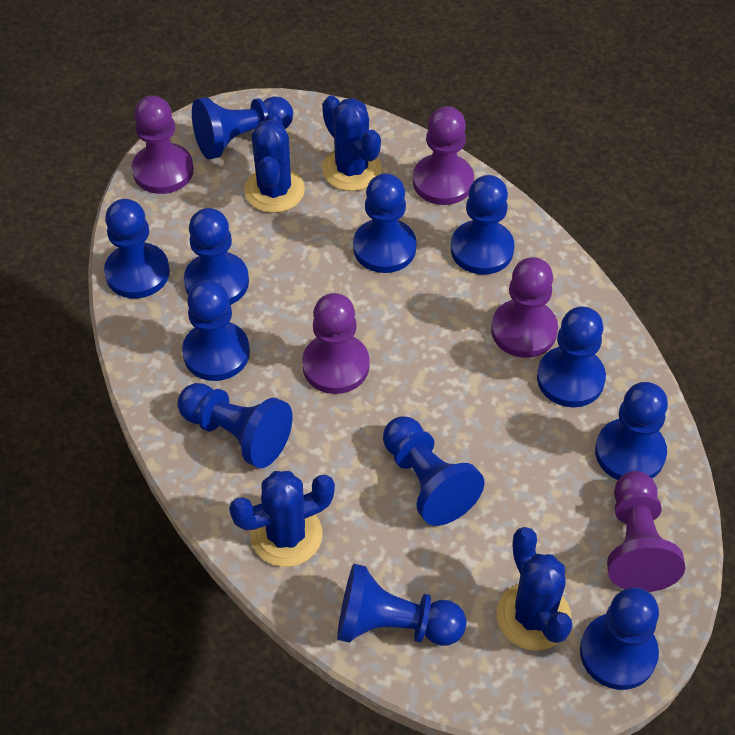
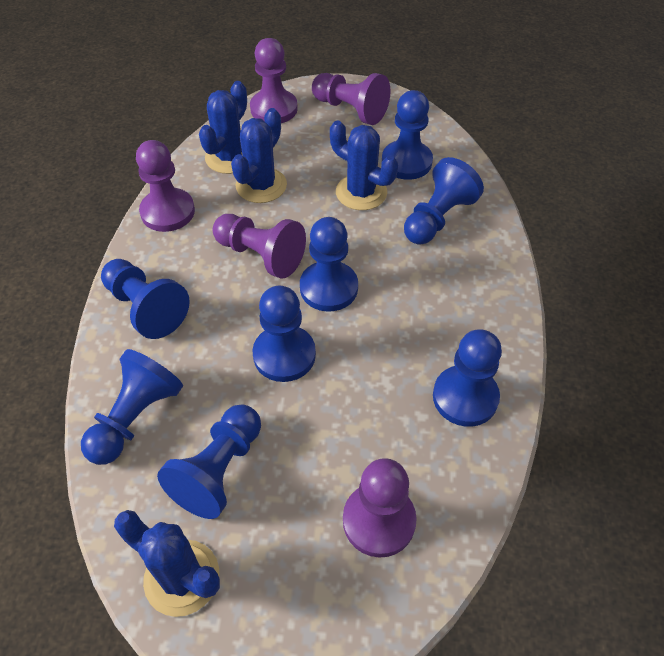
blue pawn: 12 -> 8

